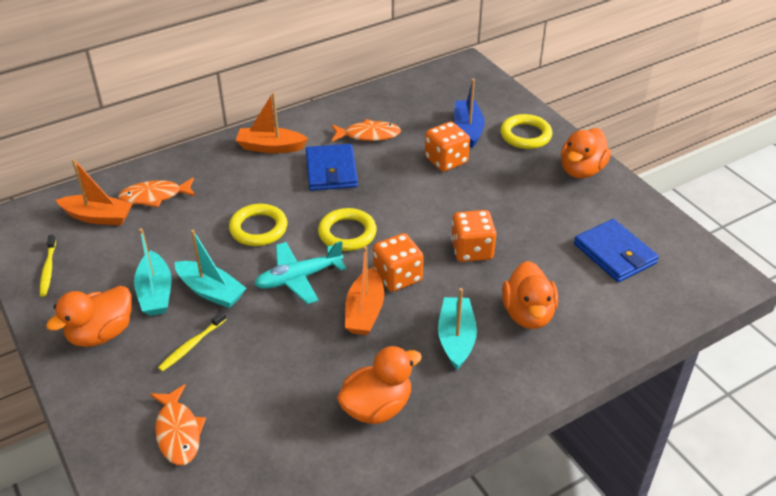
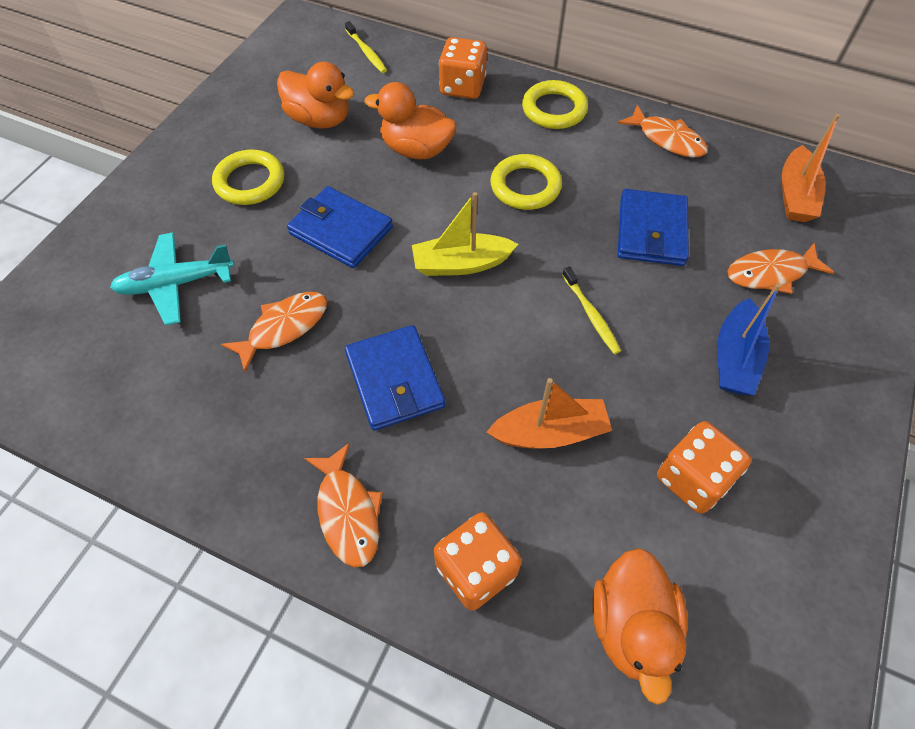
blue wallet: 2 -> 3
orange boat: 3 -> 2
orange duck: 4 -> 3
orange fish: 3 -> 4
turquoise boat: 3 -> 0
yellow boat: 0 -> 1

